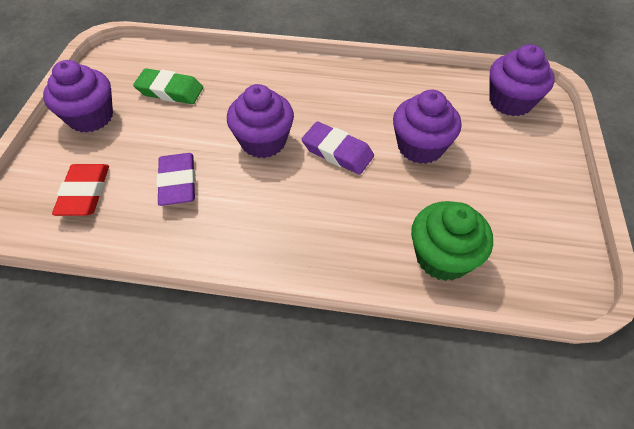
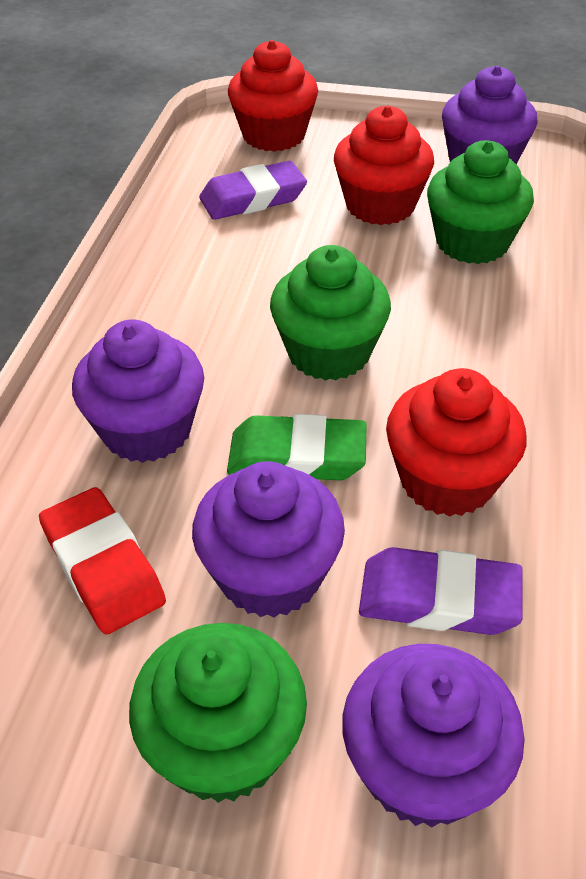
green cupcake: 1 -> 3
red cupcake: 0 -> 3

